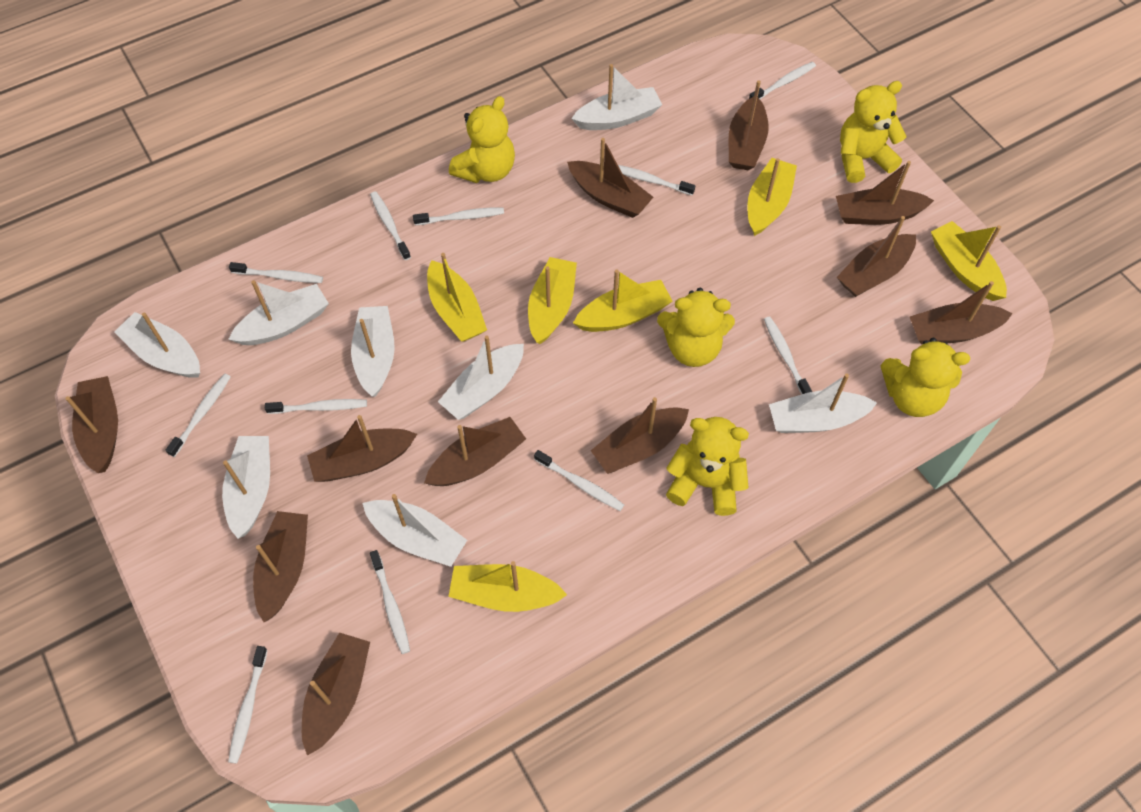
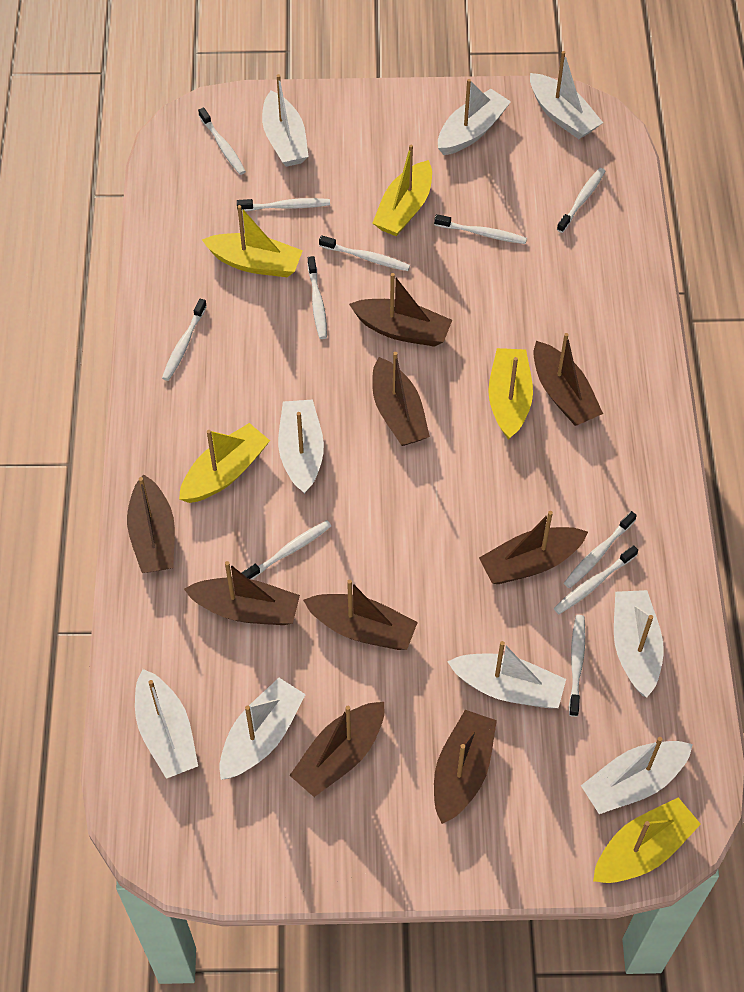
brown boat: 11 -> 9
white boat: 8 -> 9
yellow boat: 6 -> 5
yellow teddy bear: 5 -> 0

